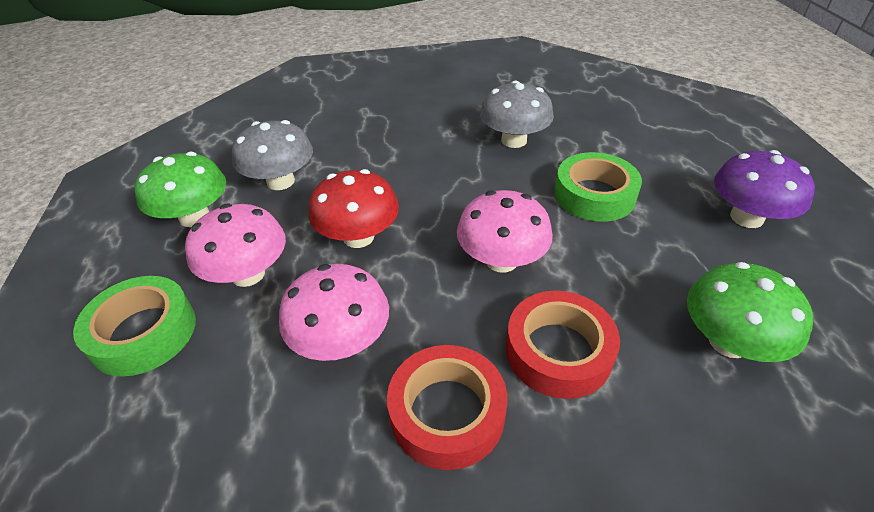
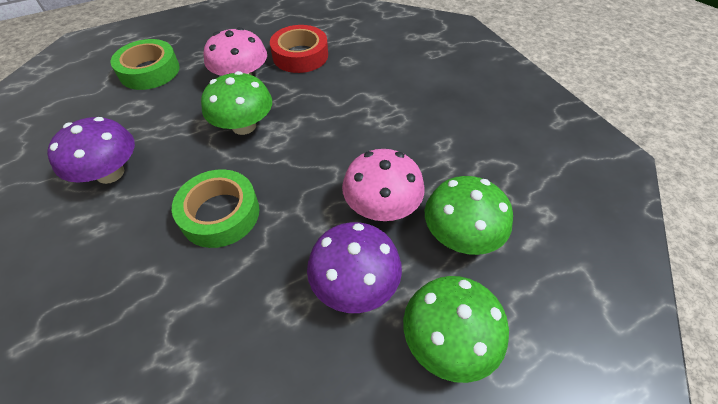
green mushroom: 2 -> 3
grey mushroom: 2 -> 0
pink mushroom: 3 -> 2
purple mushroom: 1 -> 2
red mushroom: 1 -> 0
red tape: 2 -> 1

